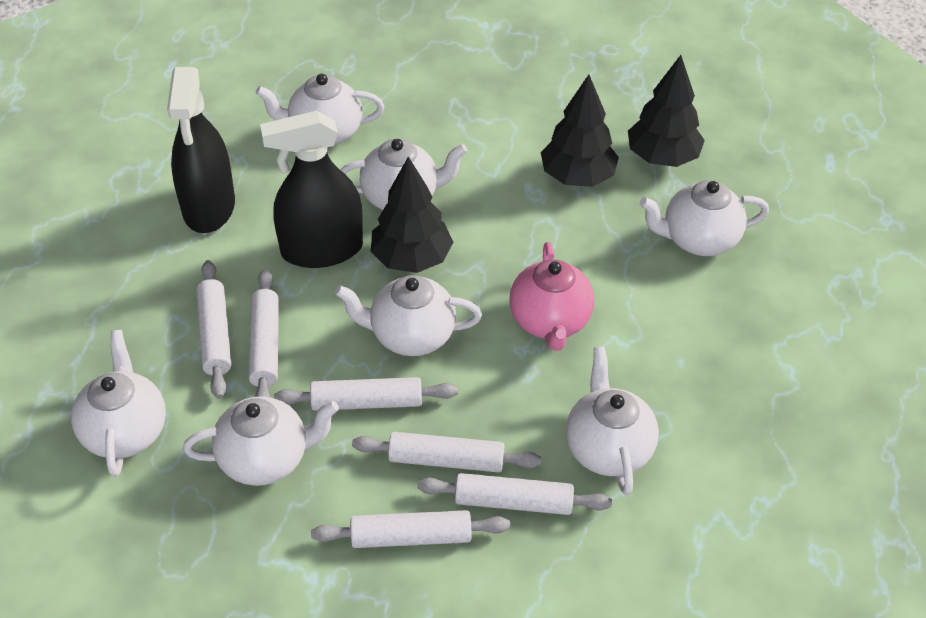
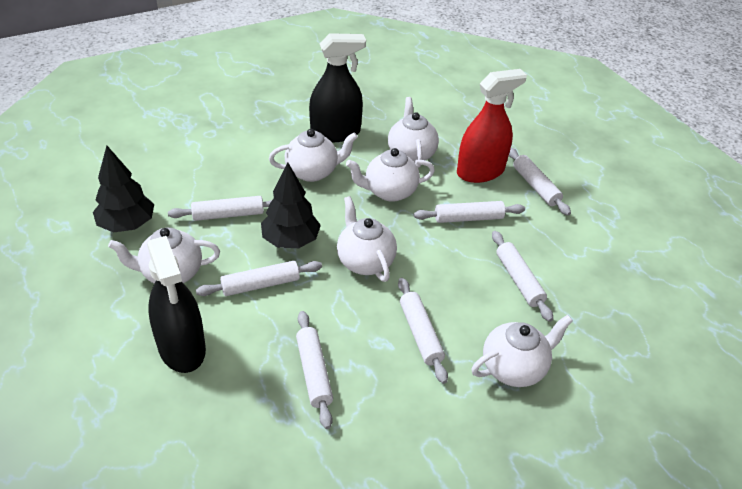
black tree: 3 -> 2
pink teapot: 1 -> 0
red spray bottle: 0 -> 1
white rolling pin: 6 -> 7
white teapot: 7 -> 6

